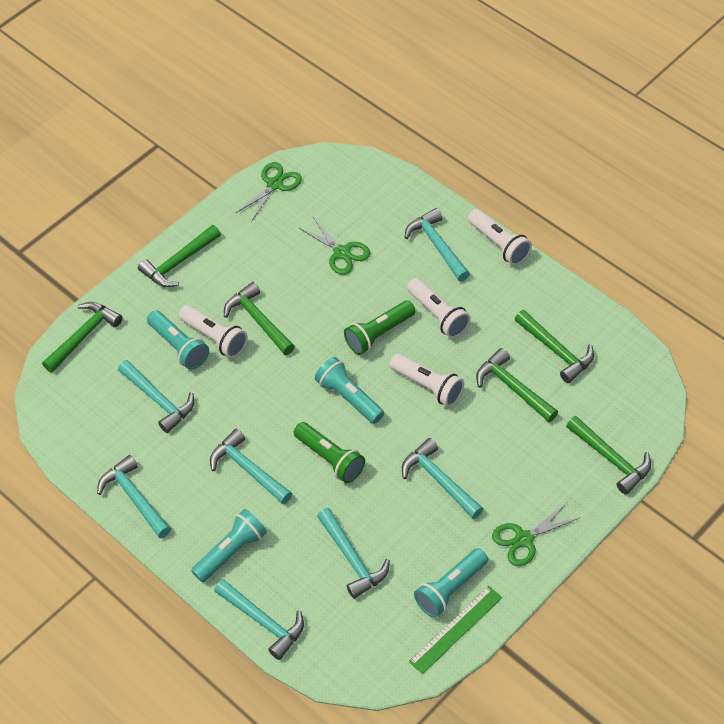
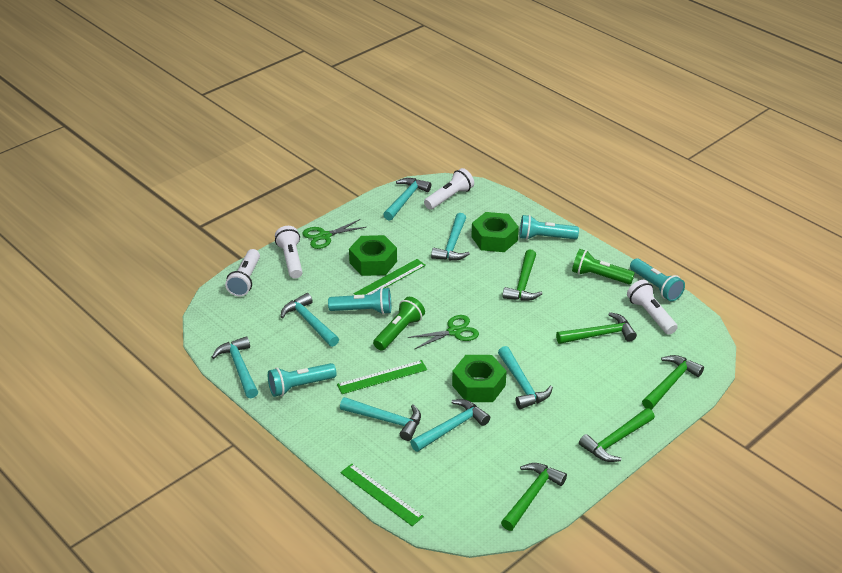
green hammer: 6 -> 5
green nut: 0 -> 3
green ruler: 1 -> 3
green scissors: 3 -> 2

